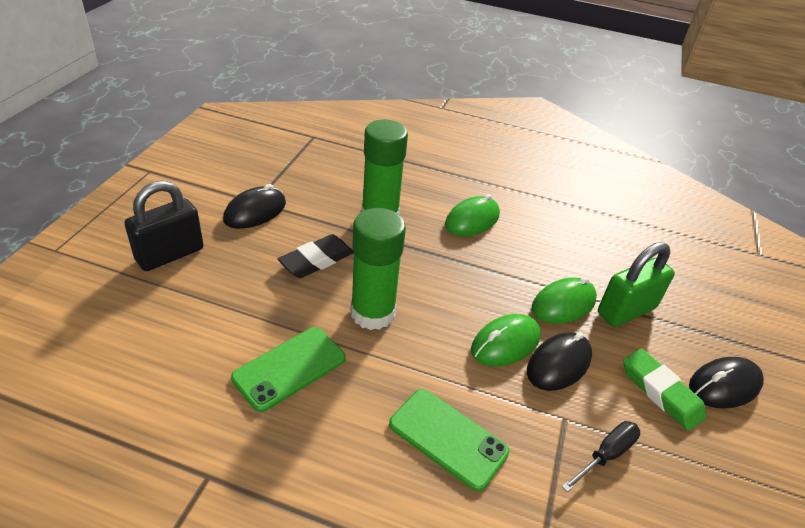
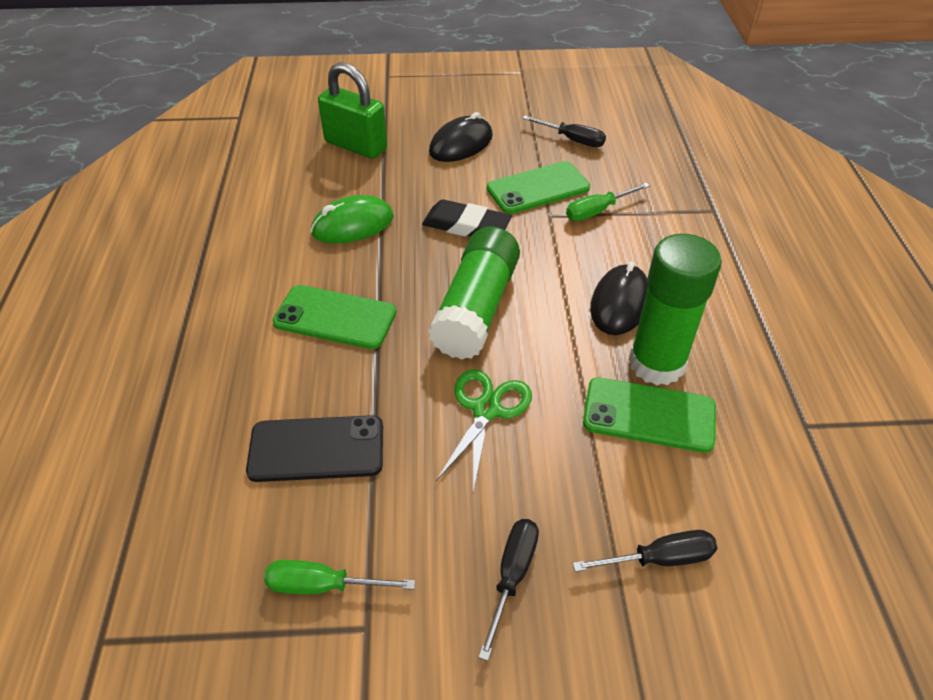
black mouse: 3 -> 2
black padlock: 1 -> 0
black phone: 0 -> 1
black screwdriver: 1 -> 3
green eraser: 1 -> 0
green mouse: 3 -> 1
green phone: 2 -> 3
green scissors: 0 -> 1
green screwdriver: 0 -> 2

